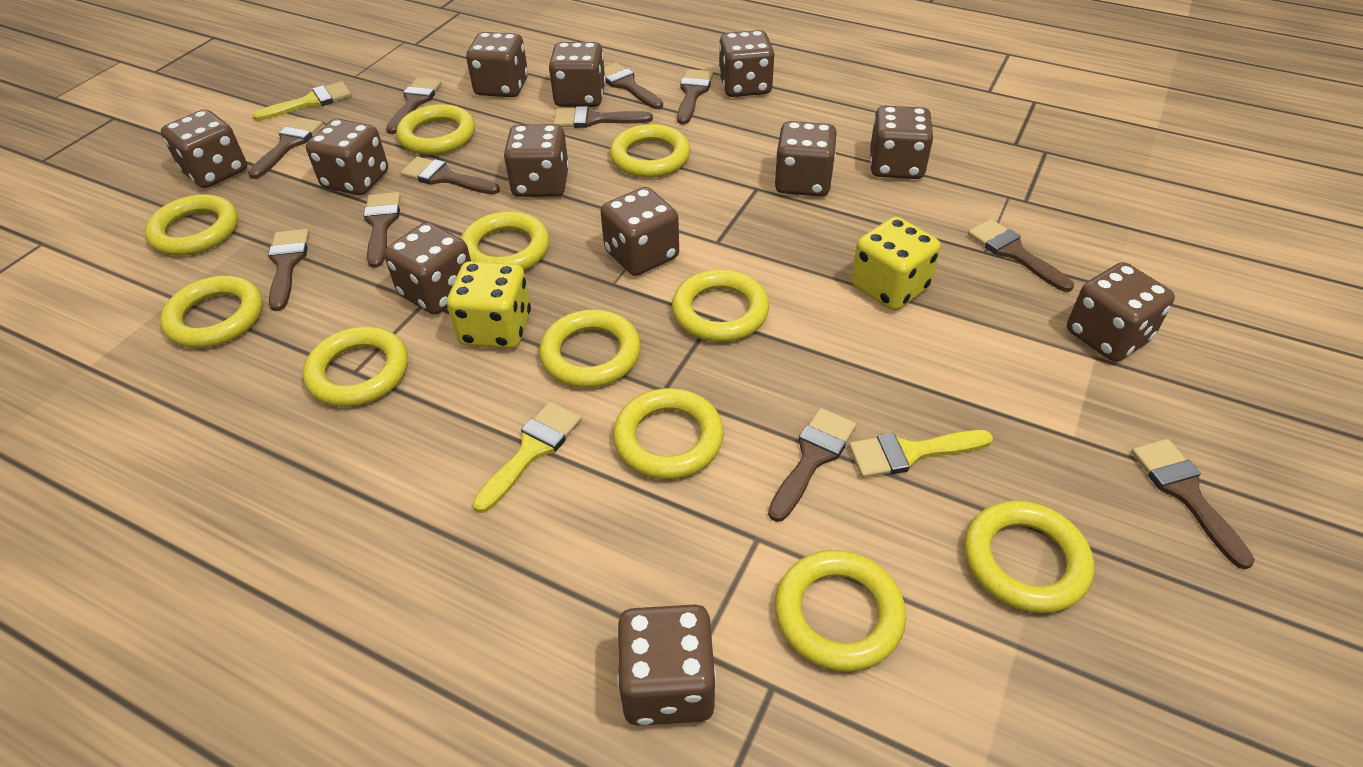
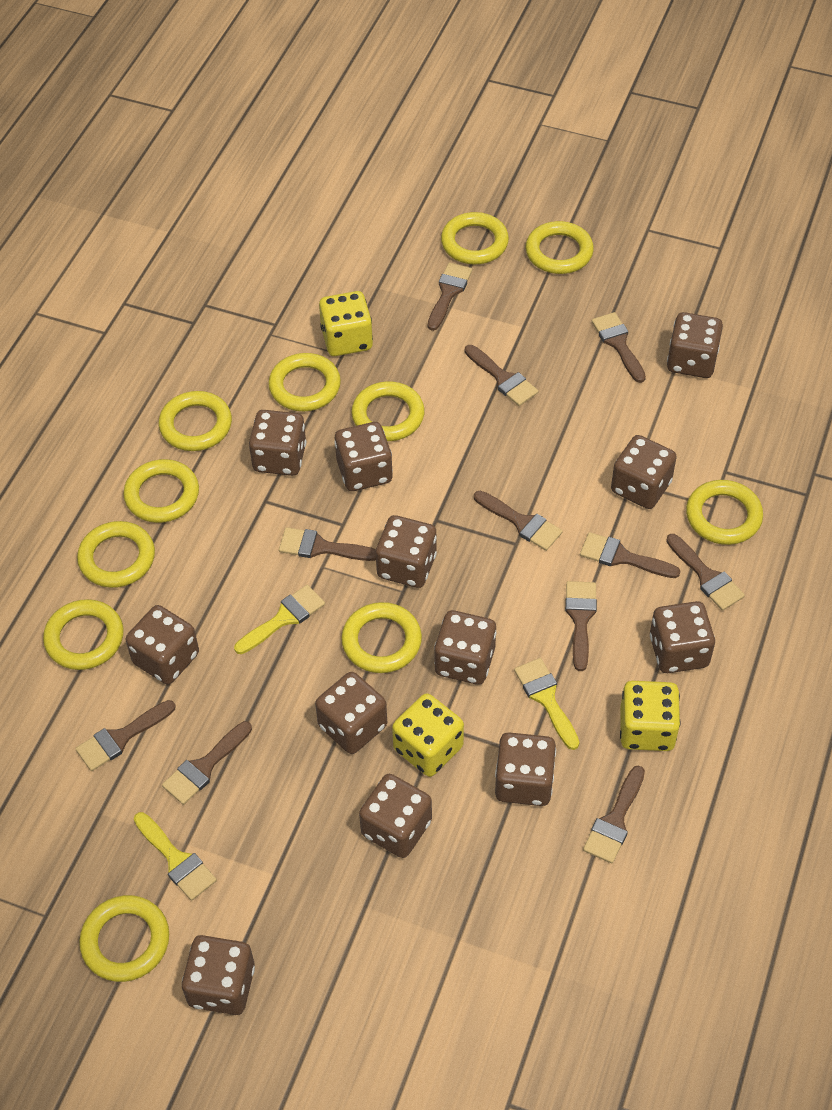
yellow dice: 2 -> 3

